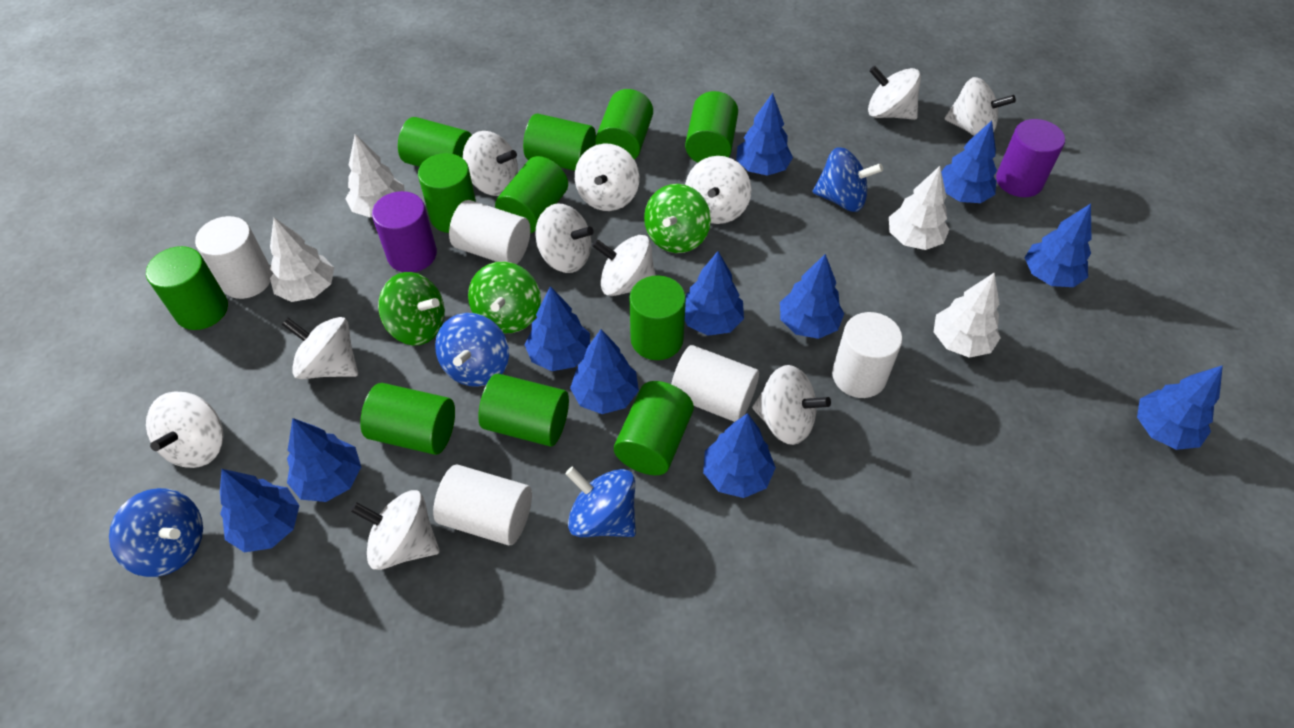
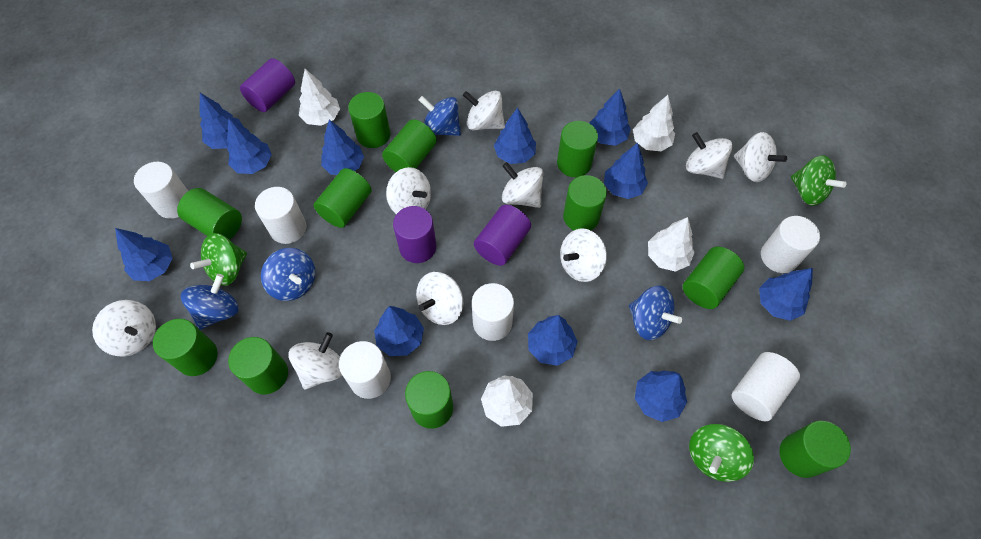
purple cylinder: 2 -> 3
white cylinder: 5 -> 6
white spinning top: 11 -> 9

